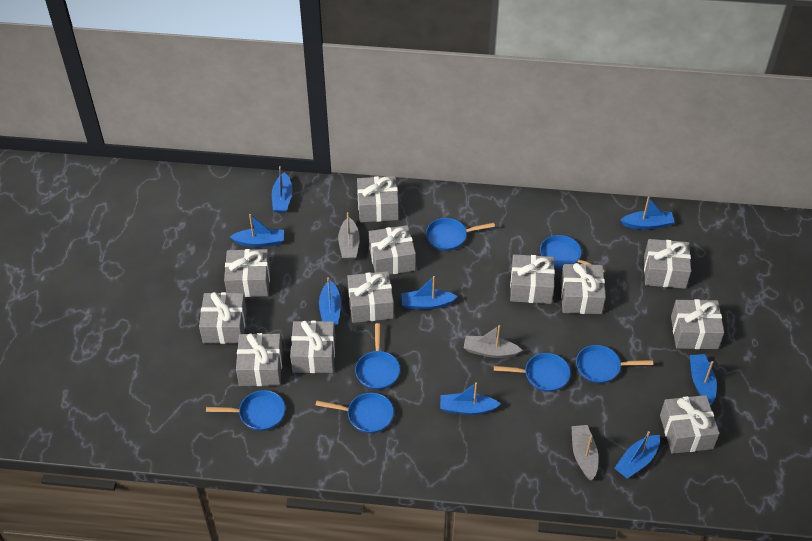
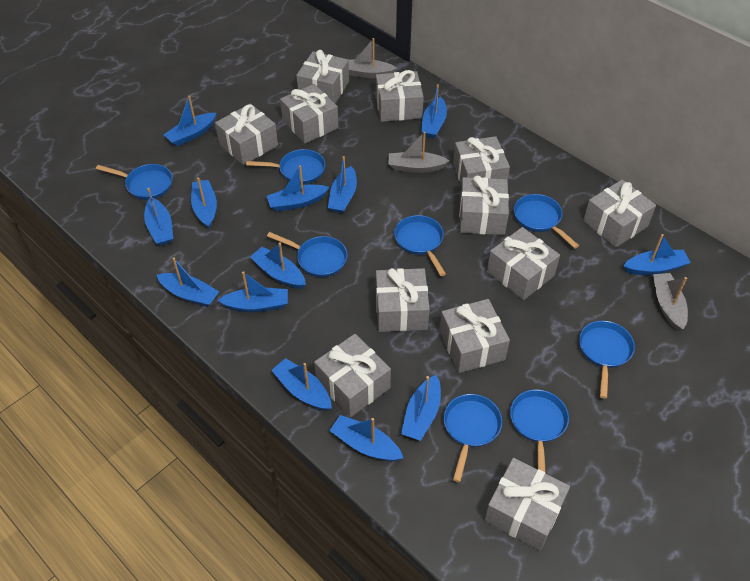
blue boat: 8 -> 13
blue pan: 7 -> 8

